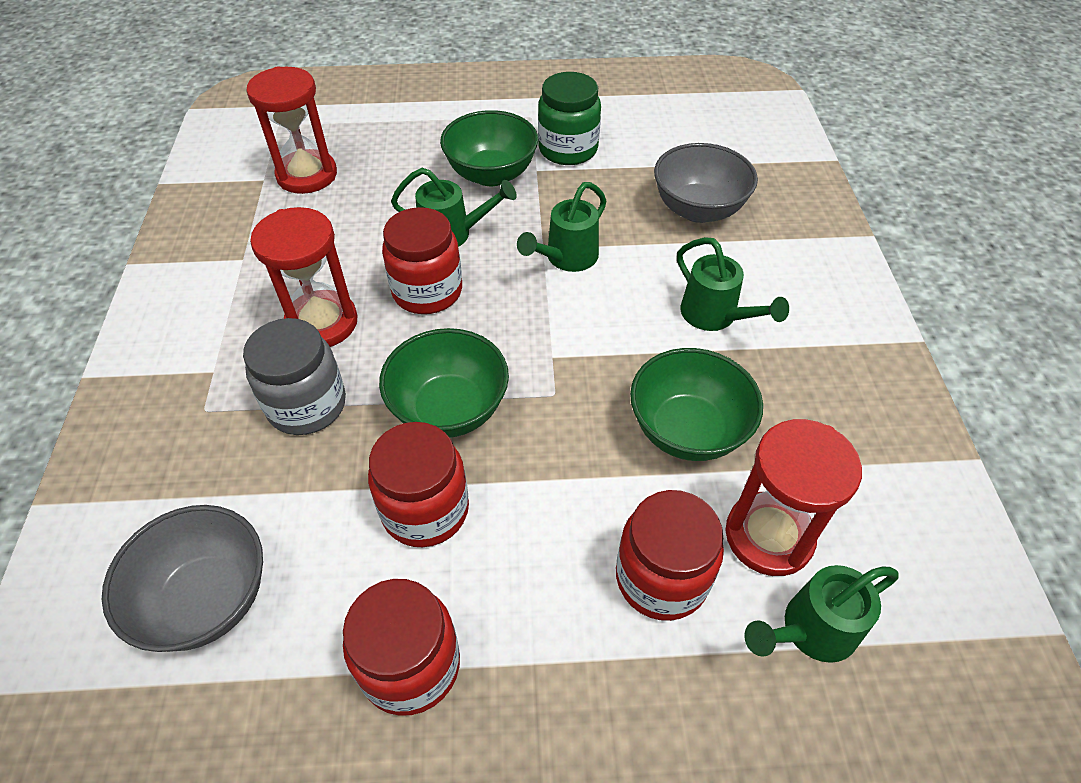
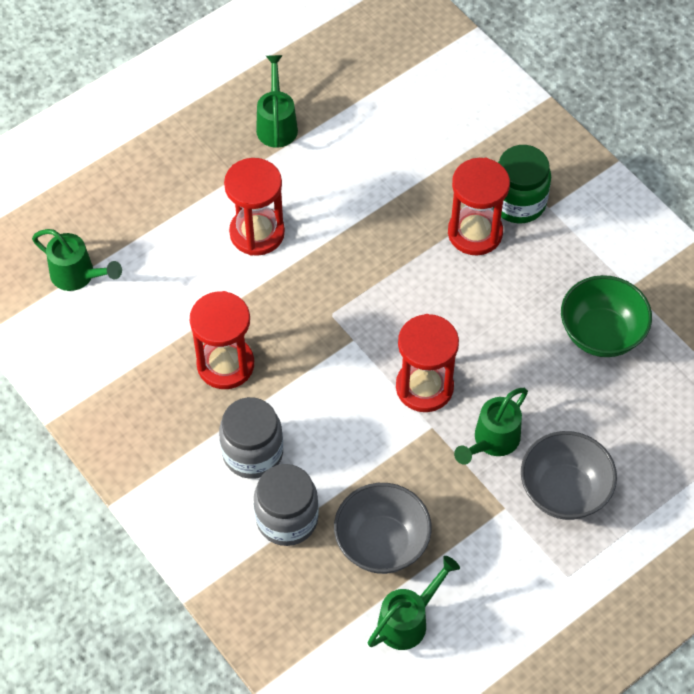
green bowl: 3 -> 1
grey jar: 1 -> 2
red hourglass: 3 -> 4
red jar: 4 -> 0

